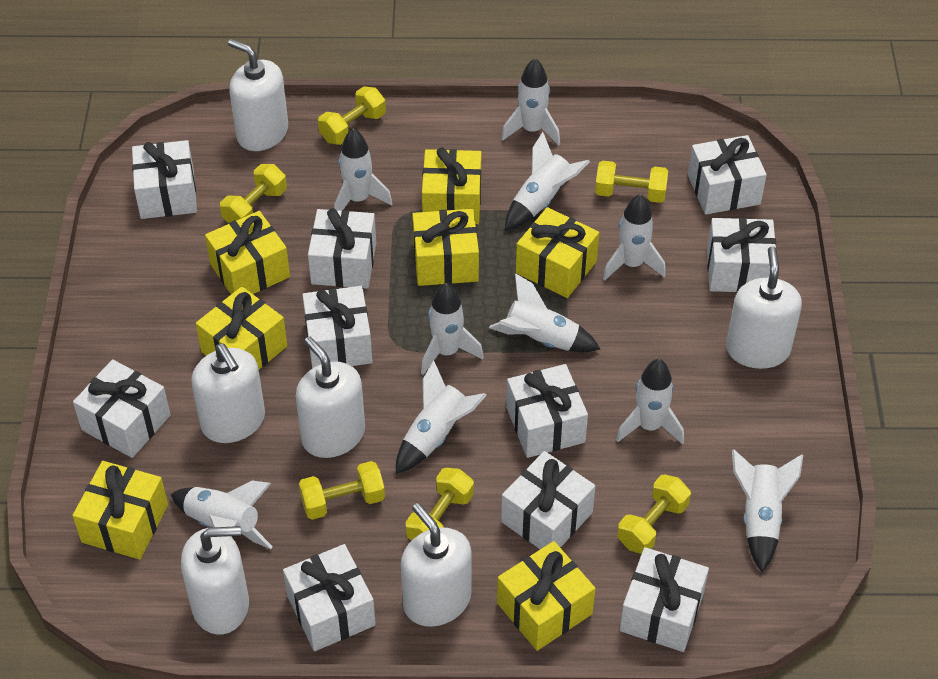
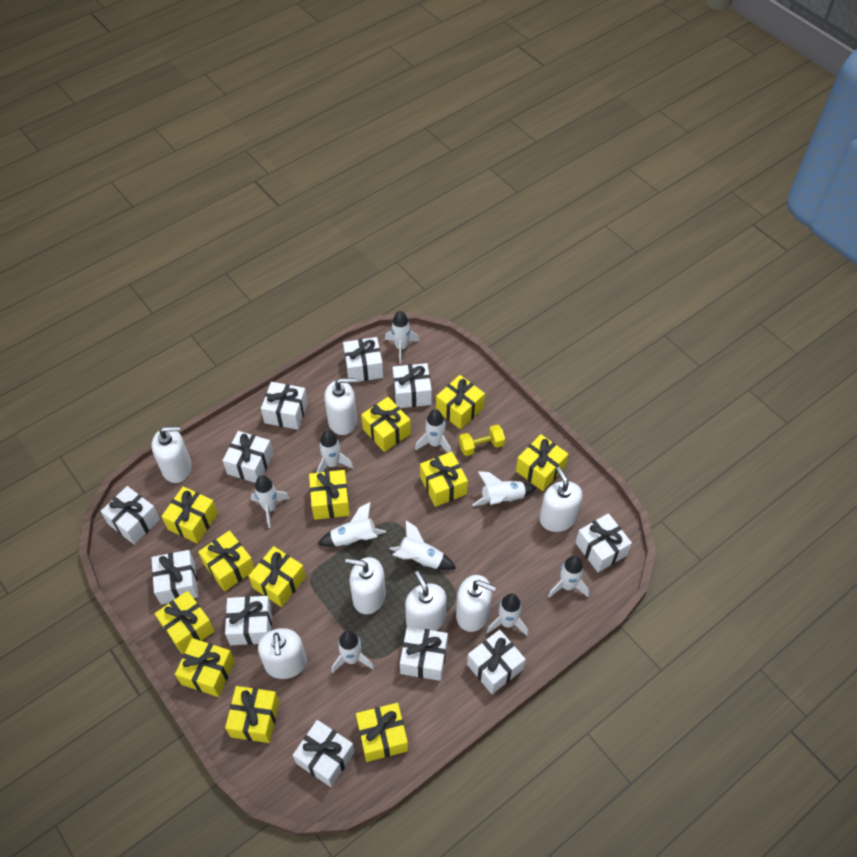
white gift: 10 -> 11
white soap dispenser: 6 -> 7
yellow dumbbell: 6 -> 1
yellow gift: 7 -> 12

